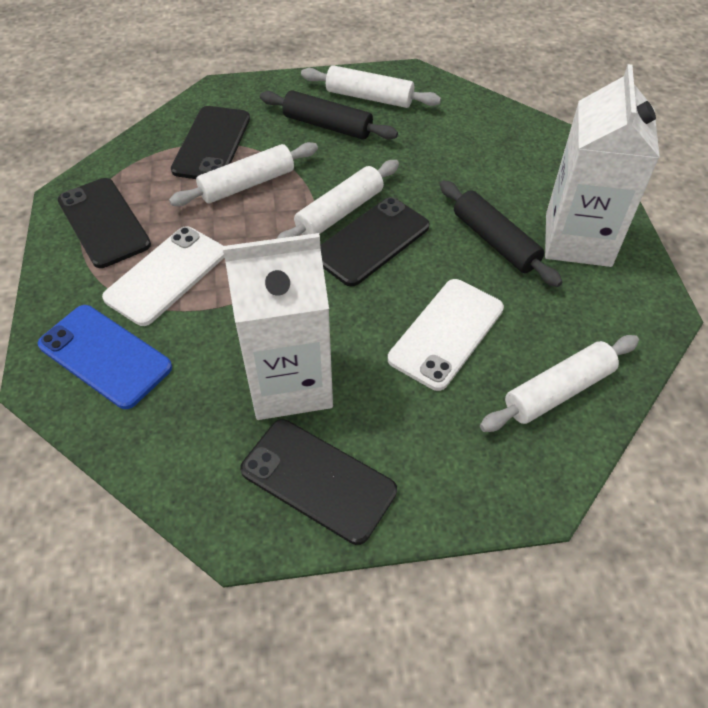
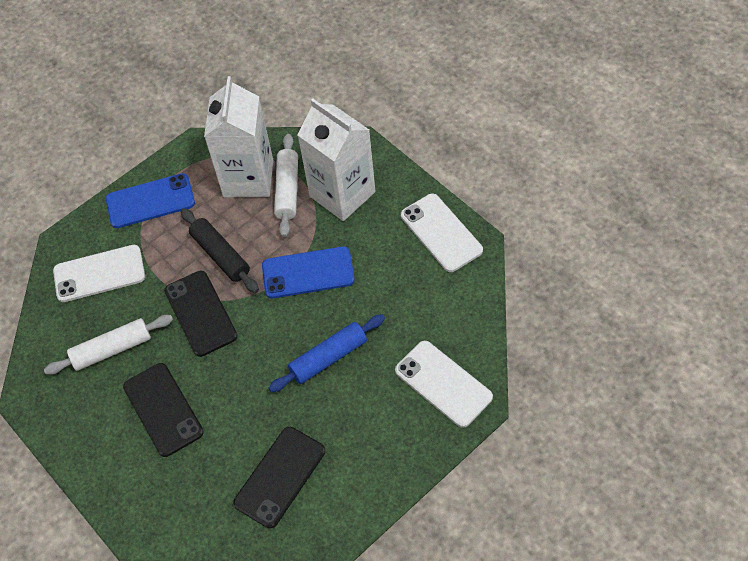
black phone: 4 -> 3
black rolling pin: 2 -> 1
blue phone: 1 -> 2
blue rolling pin: 0 -> 1
white phone: 2 -> 3
white rolling pin: 4 -> 2

